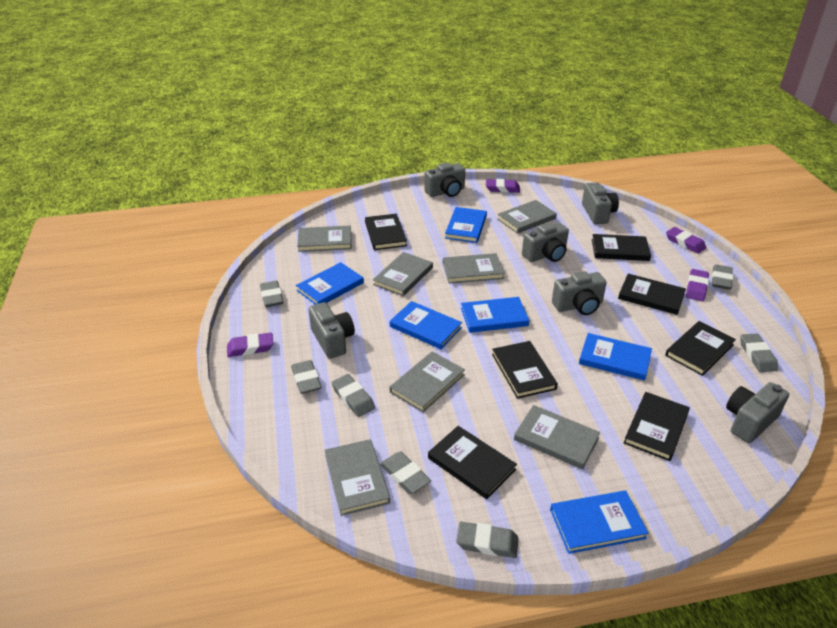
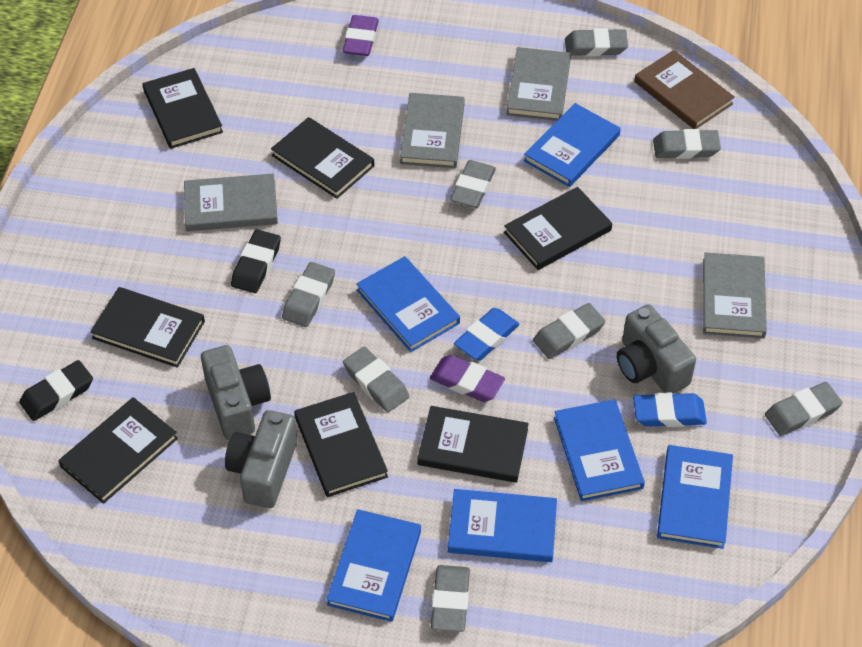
black eraser: 0 -> 2
blue eraser: 0 -> 2
brown book: 0 -> 1
grey book: 7 -> 4
grey camera: 6 -> 3
grey eraser: 7 -> 8
purple eraser: 4 -> 2

